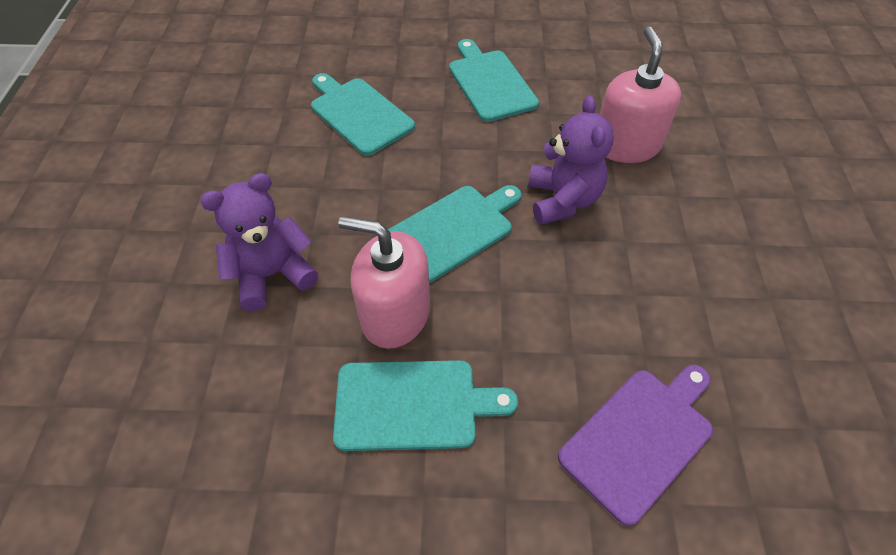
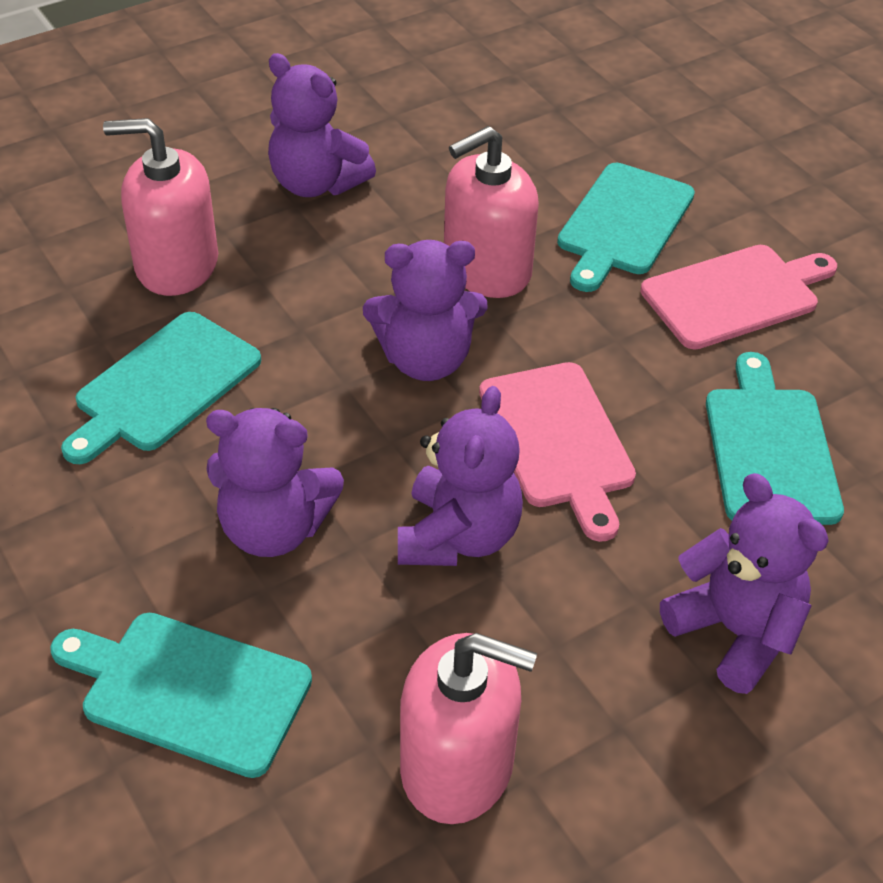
pink cutting board: 0 -> 2
pink soap dispenser: 2 -> 3
purple cutting board: 1 -> 0
purple teddy bear: 2 -> 5

